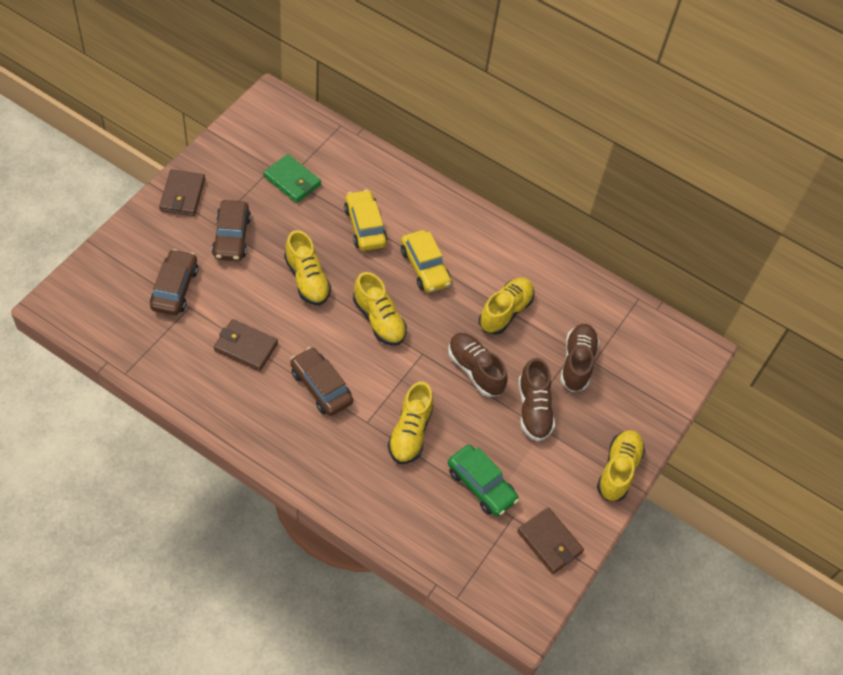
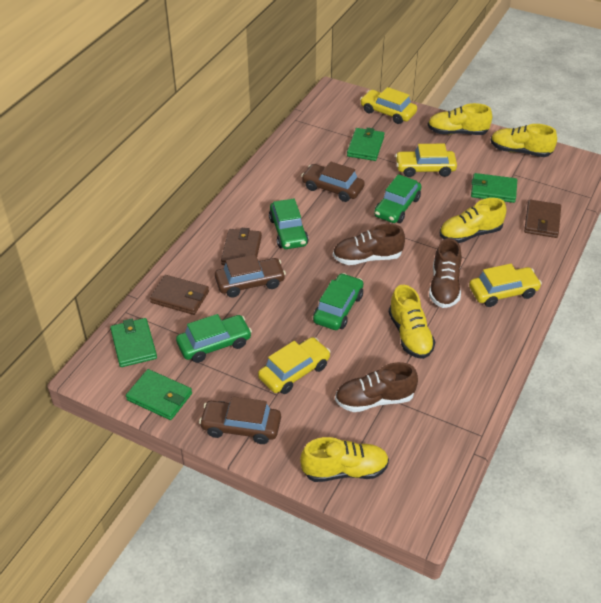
green car: 1 -> 4
green wallet: 1 -> 4
yellow car: 2 -> 4

